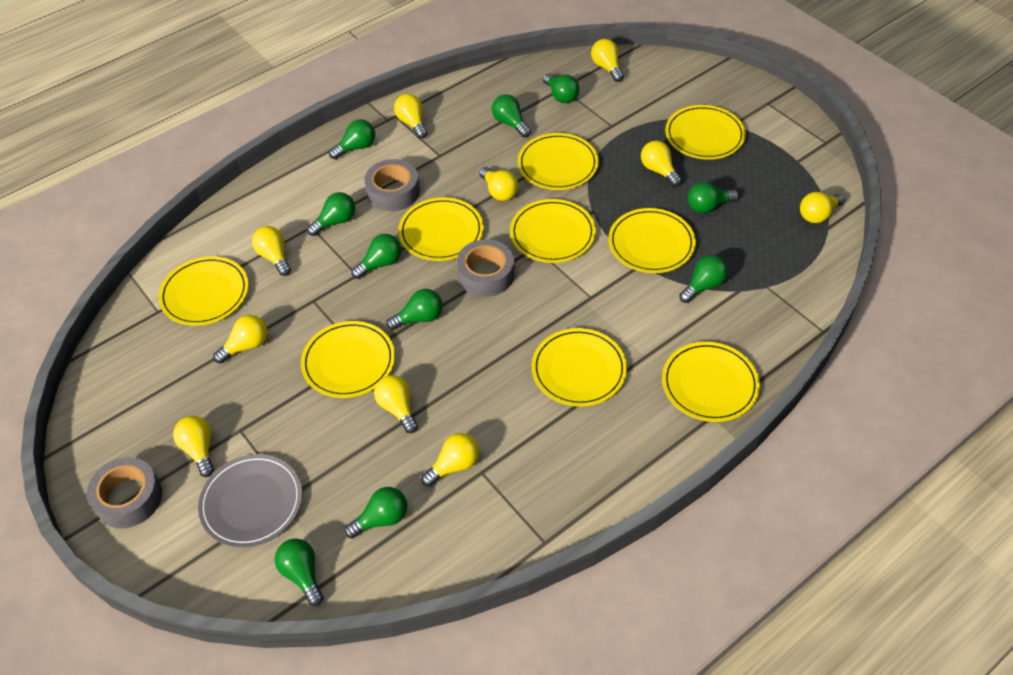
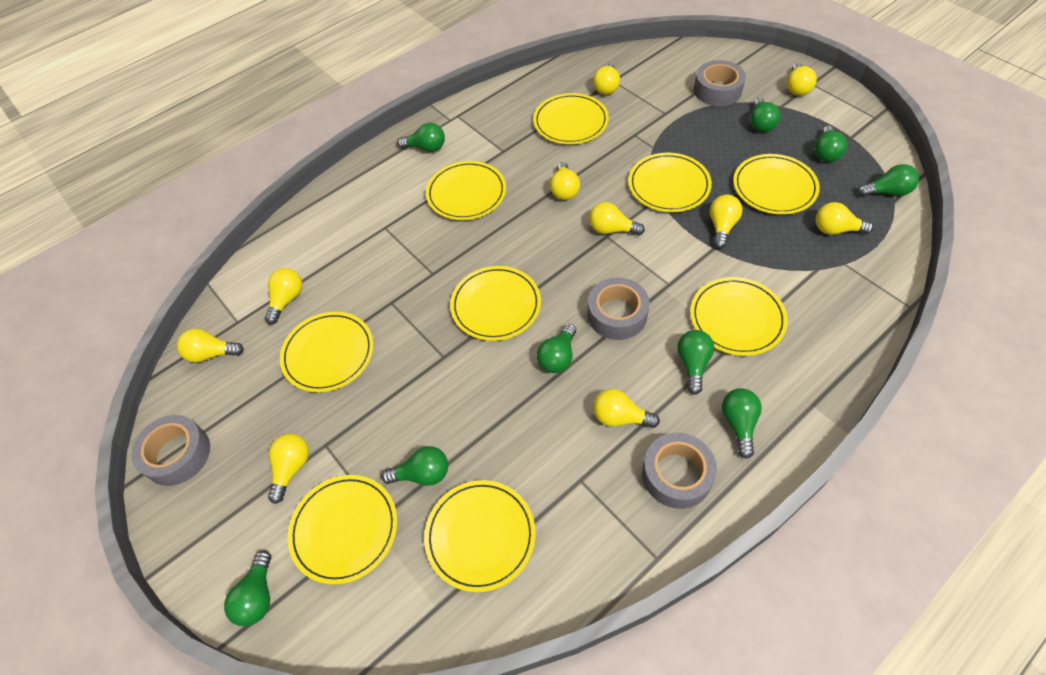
green light bulb: 10 -> 9
grey plate: 1 -> 0
grey tape: 3 -> 4

